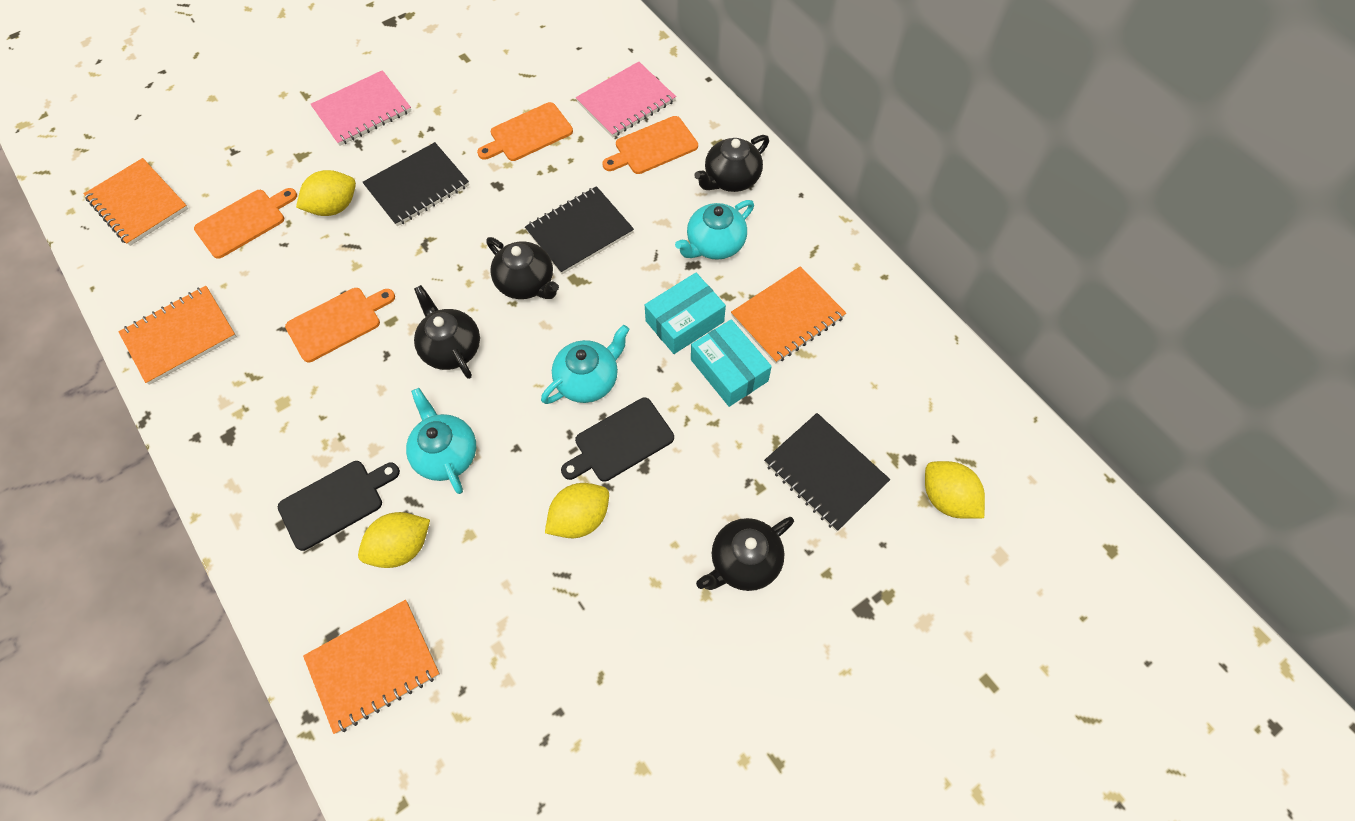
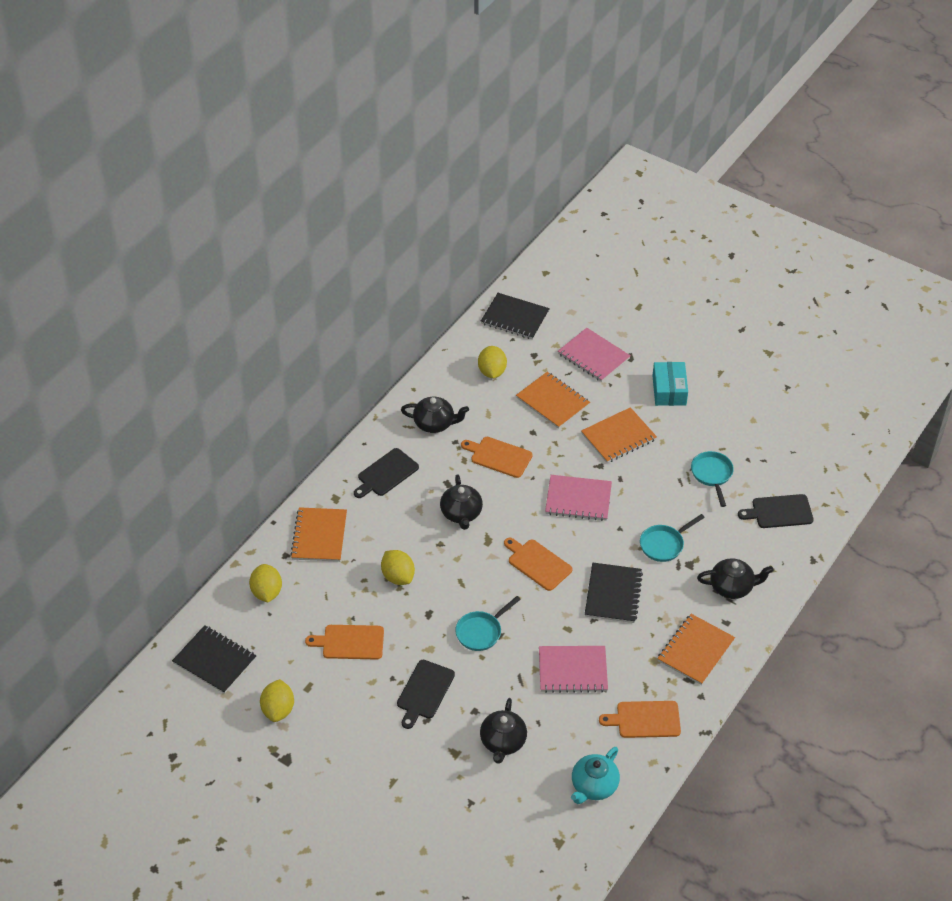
black cutting board: 2 -> 3
pink notebook: 2 -> 3
turquoise box: 2 -> 1
turquoise pan: 0 -> 3
turquoise teapot: 3 -> 1

